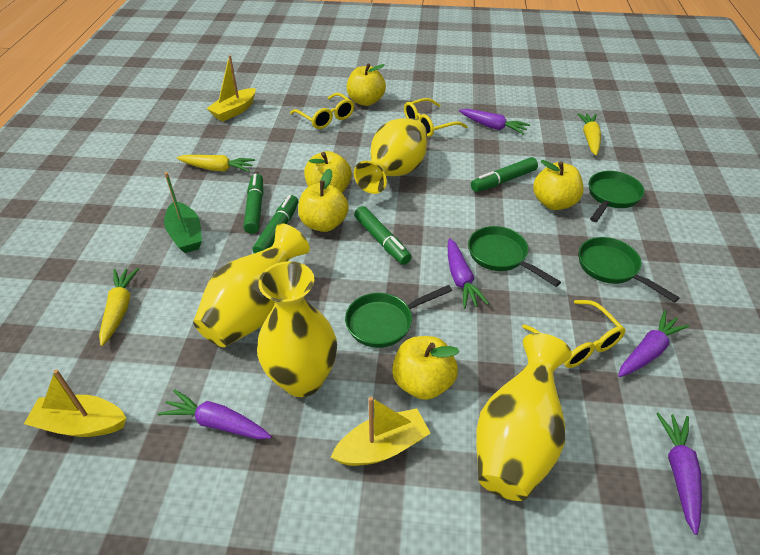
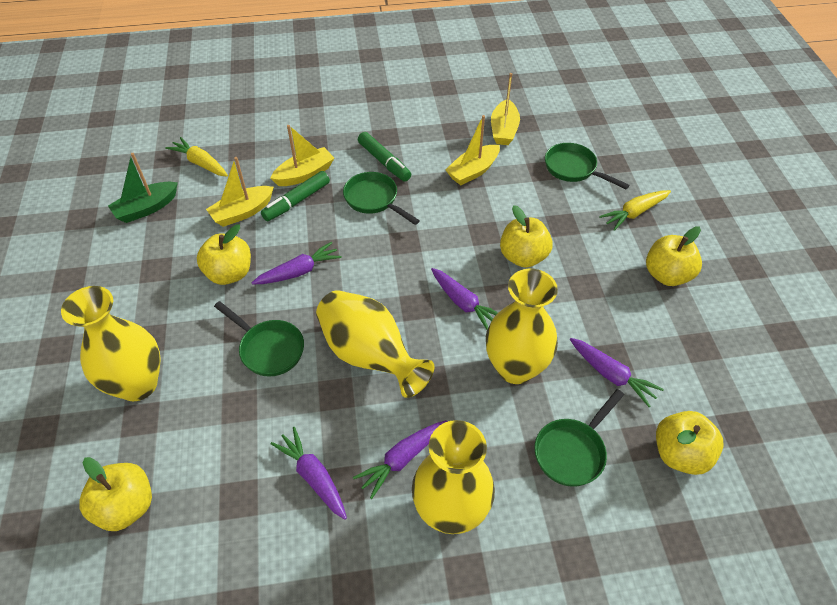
green marker: 4 -> 2
yellow boat: 3 -> 4
yellow carrot: 3 -> 2
yellow glasses: 3 -> 0

